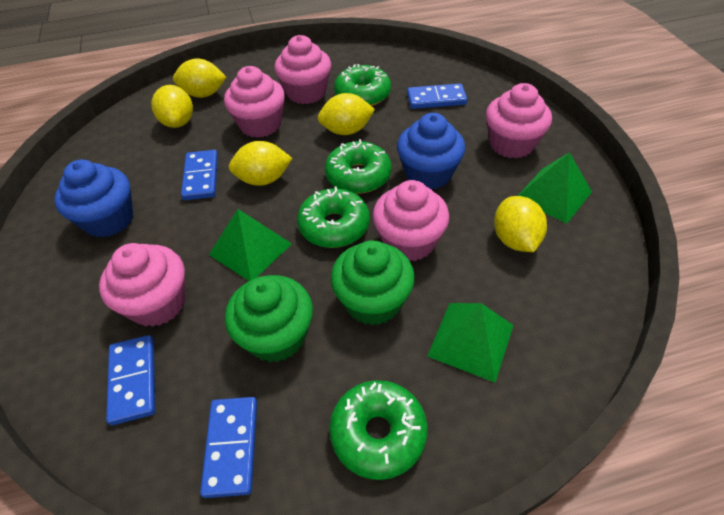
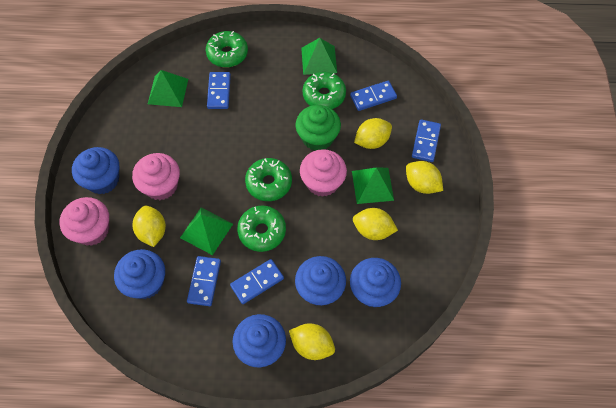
blue cupcake: 2 -> 5
blue domino: 4 -> 5
green cupcake: 2 -> 1
green pyramid: 3 -> 4
pink cupcake: 5 -> 3

